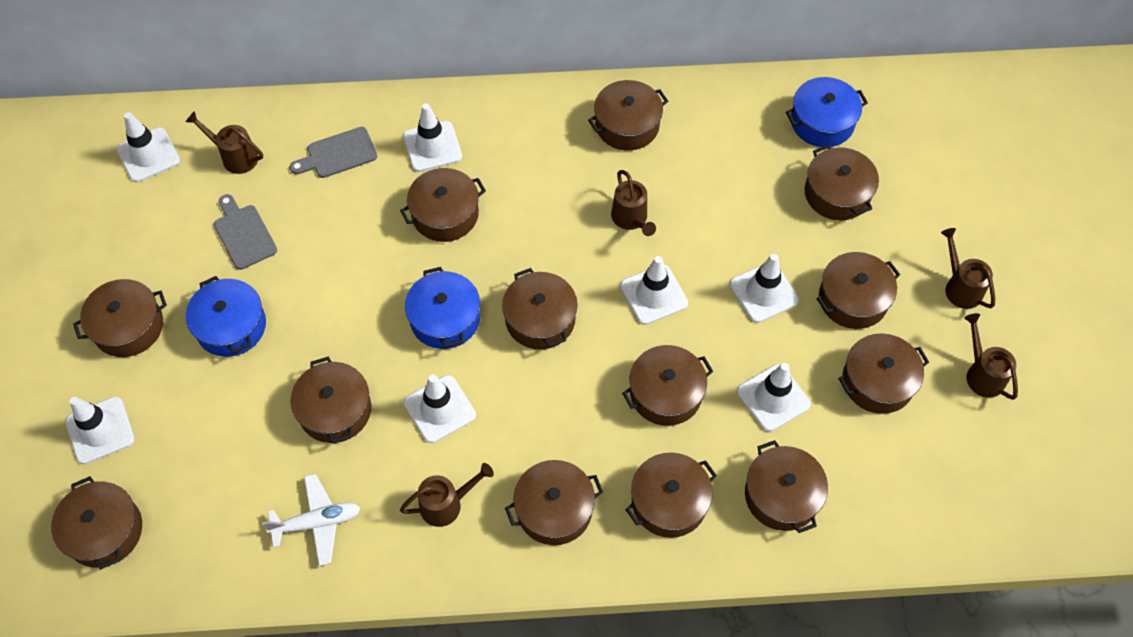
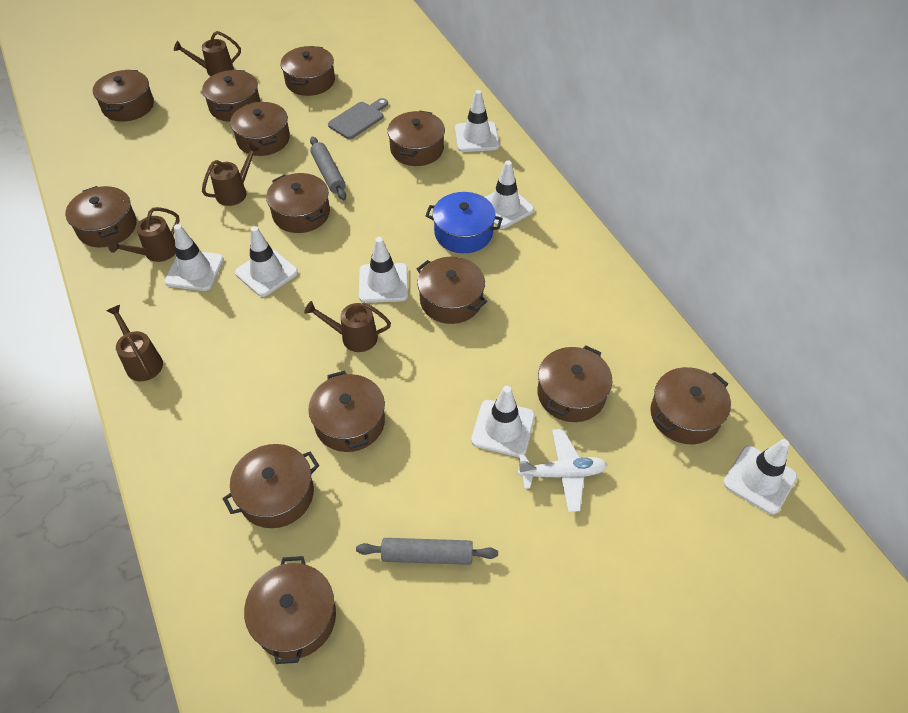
blue pot: 3 -> 1
grey cutting board: 2 -> 1
grey rolling pin: 0 -> 2

